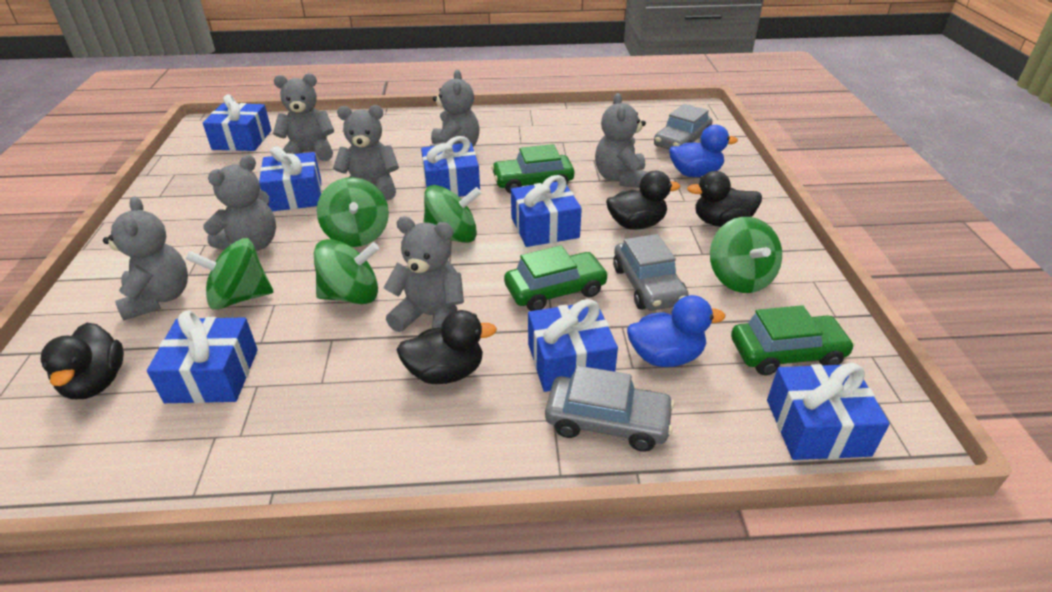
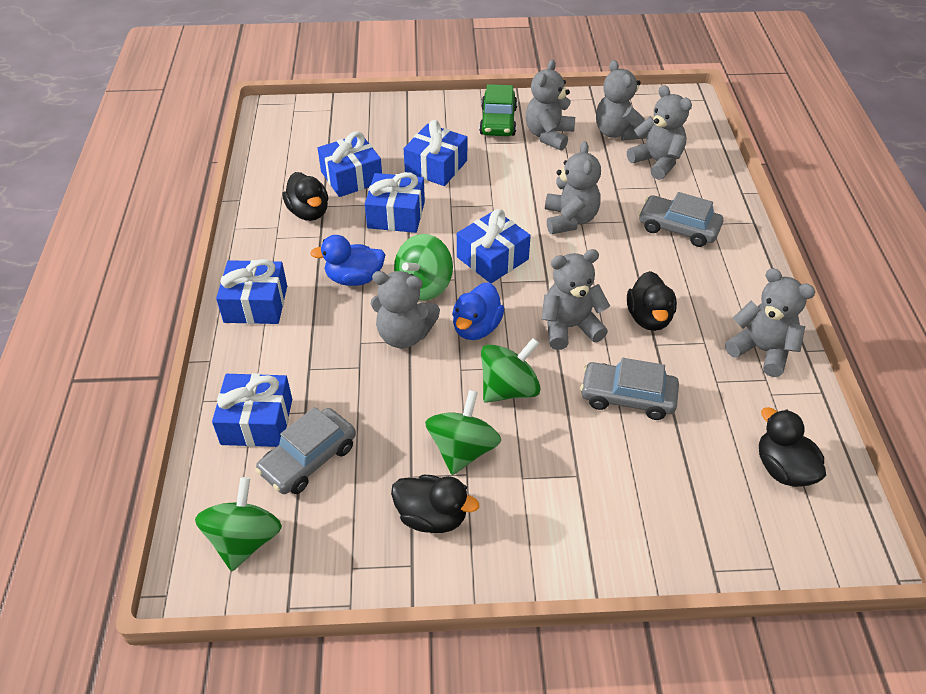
blue gift: 7 -> 6
green car: 3 -> 1
green spinning top: 5 -> 4

